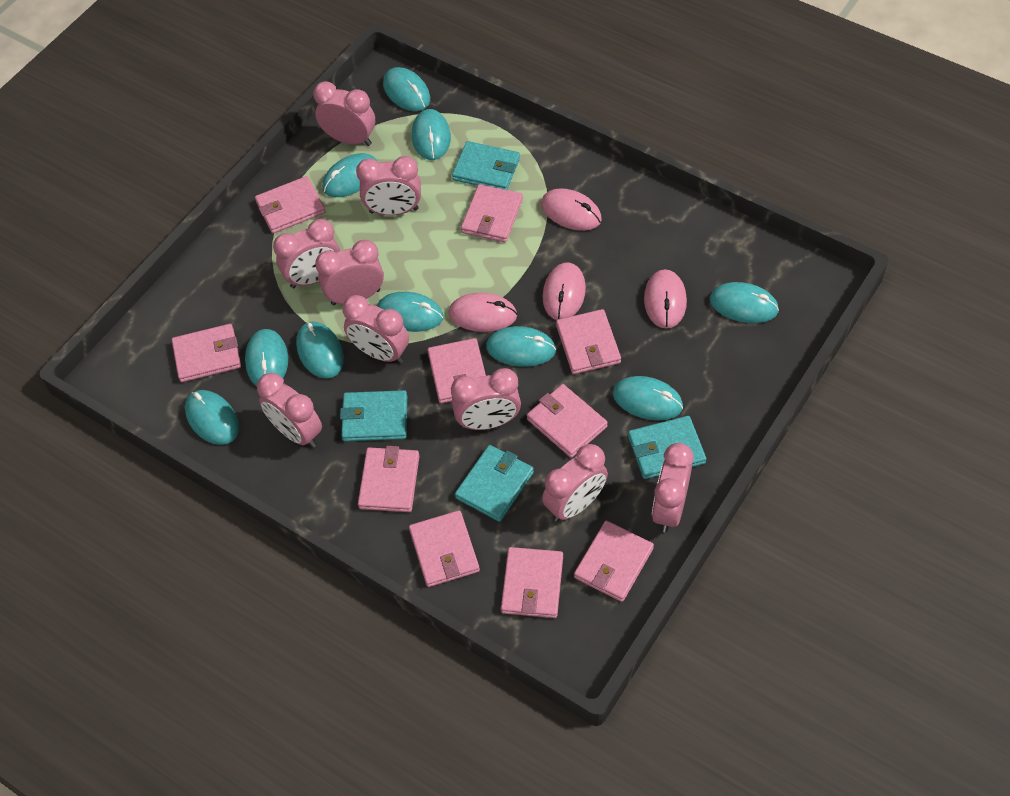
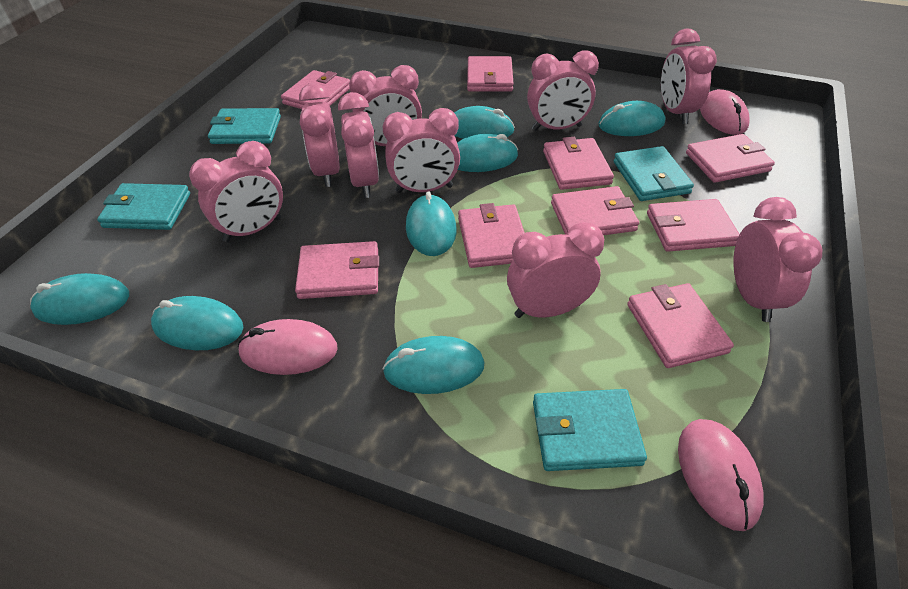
pink mouse: 4 -> 3
pink wallet: 10 -> 9
turquoise mouse: 10 -> 7

